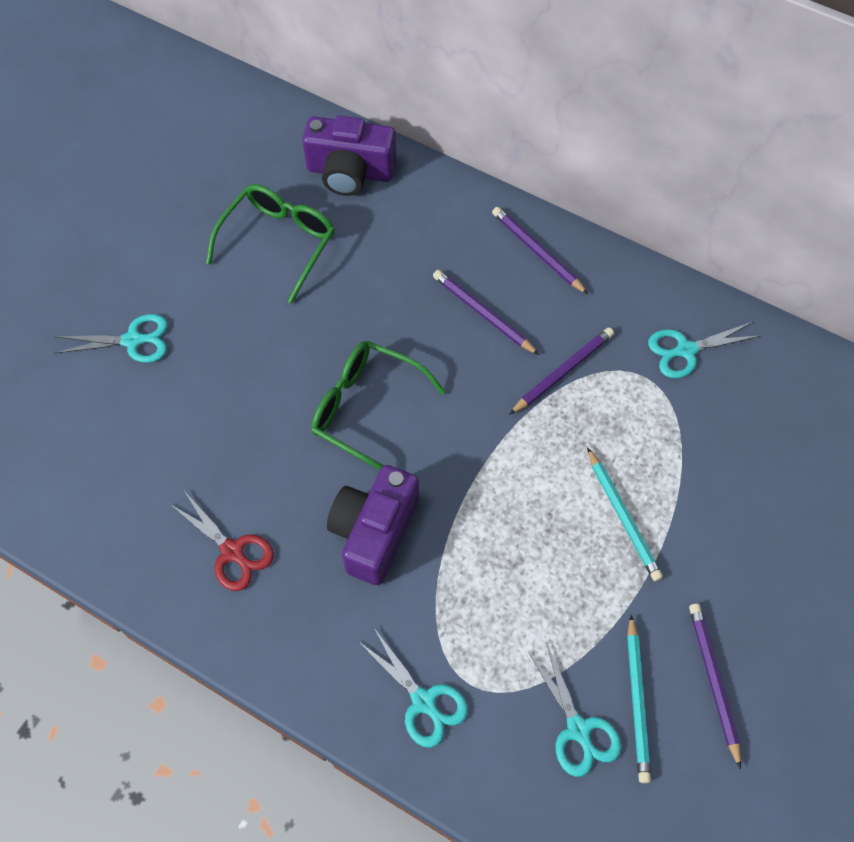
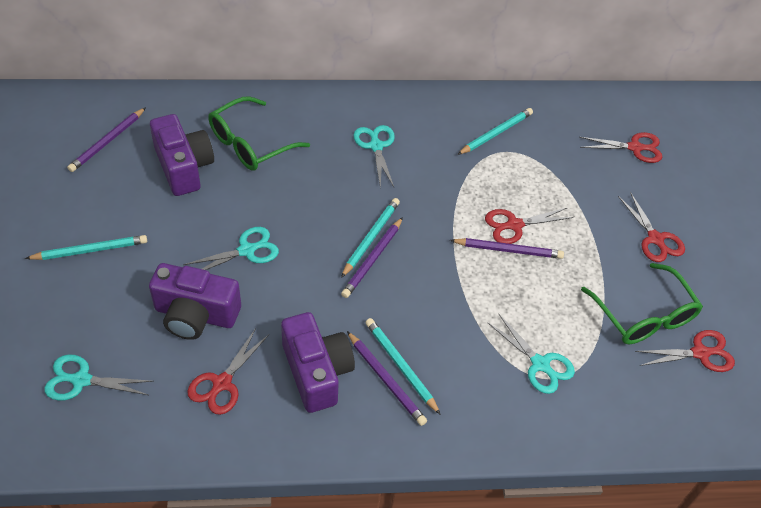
purple camera: 2 -> 3
red scissors: 1 -> 5
turquoise pencil: 2 -> 4

